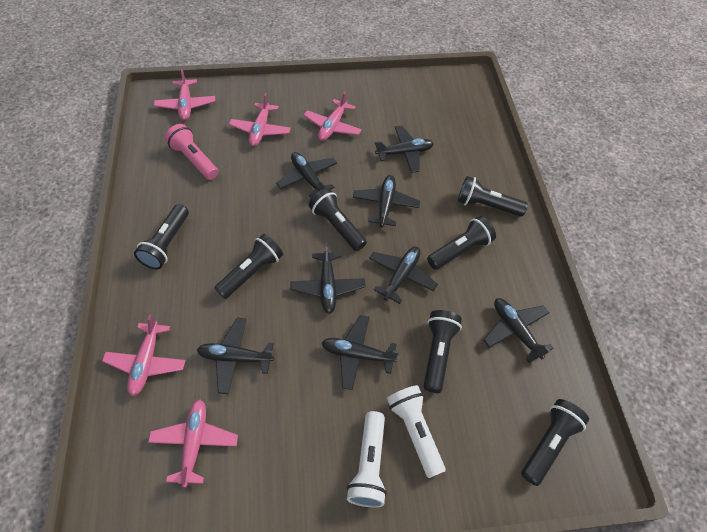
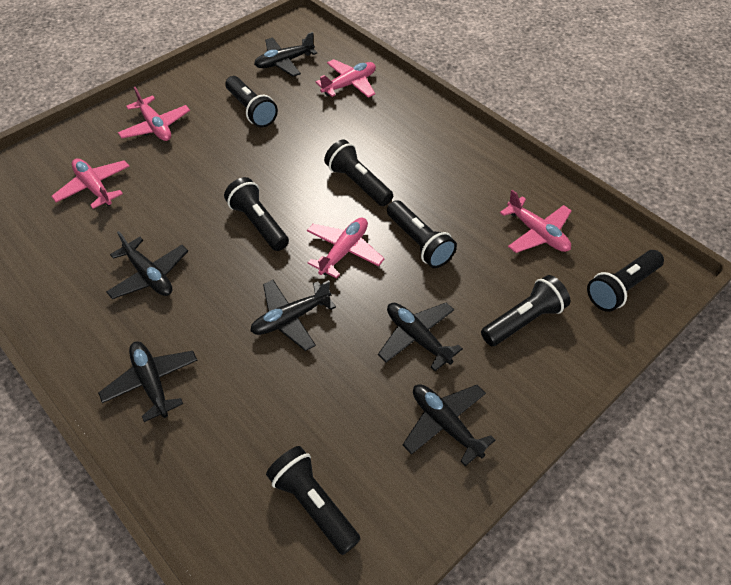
black plane: 8 -> 6
pink flashlight: 1 -> 0
white flashlight: 2 -> 0

